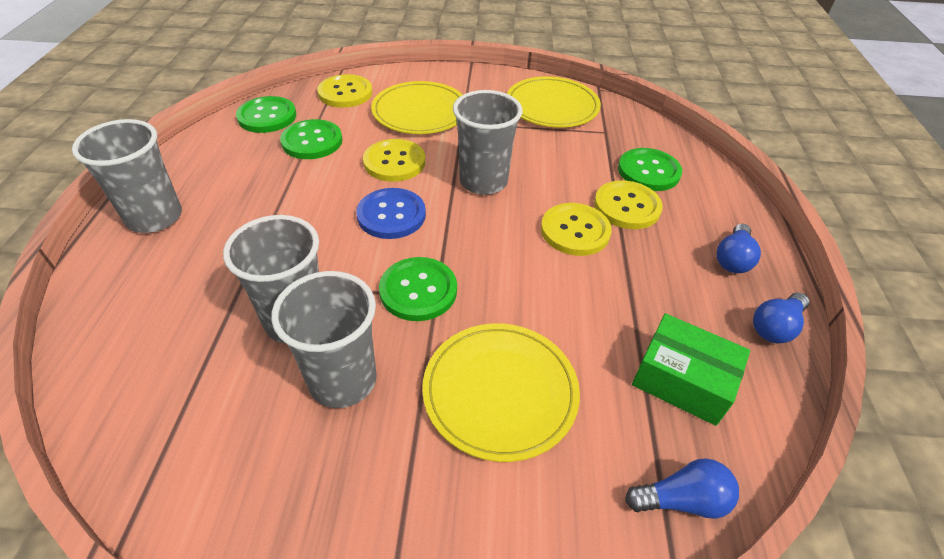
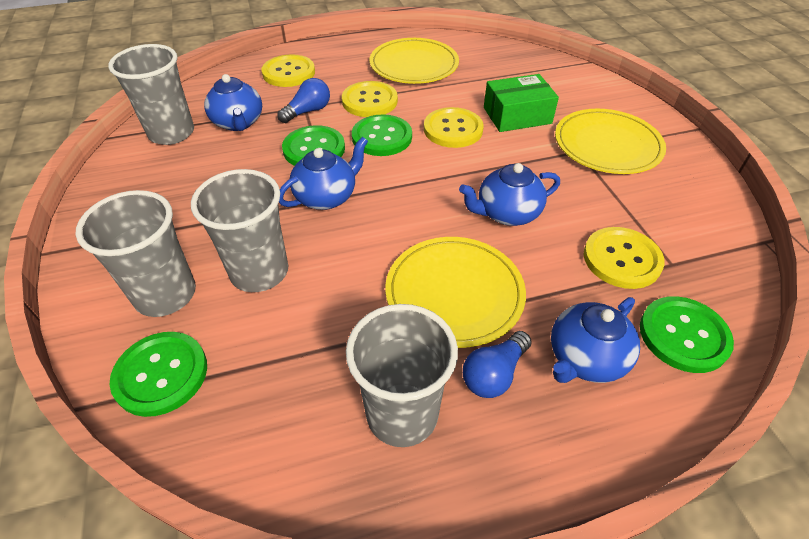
blue button: 1 -> 0
blue light bulb: 3 -> 2
blue teapot: 0 -> 4

